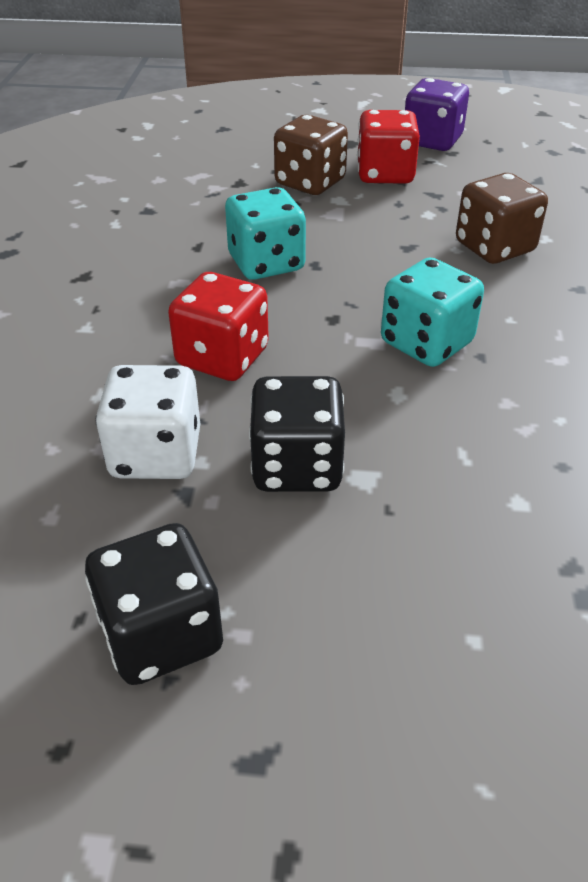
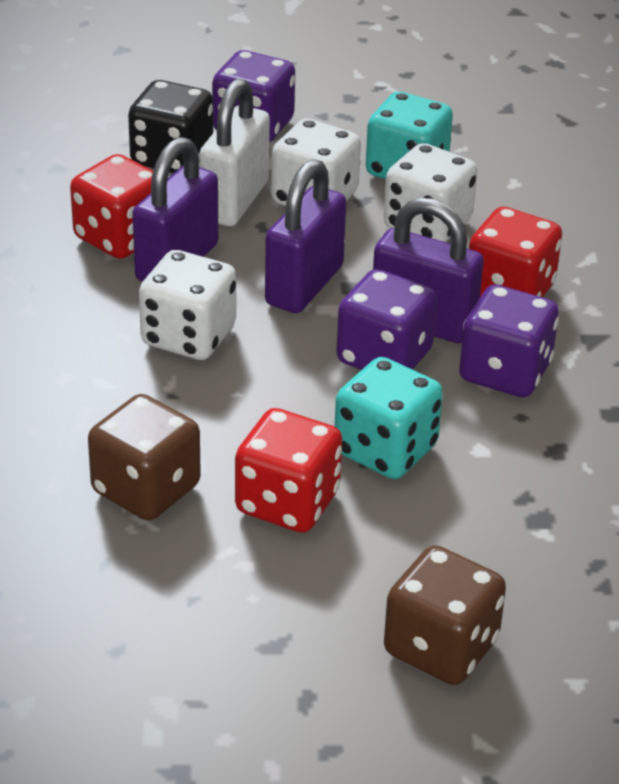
black dice: 2 -> 1
purple dice: 1 -> 3
purple padlock: 0 -> 3
red dice: 2 -> 3
white dice: 1 -> 3
white padlock: 0 -> 1

